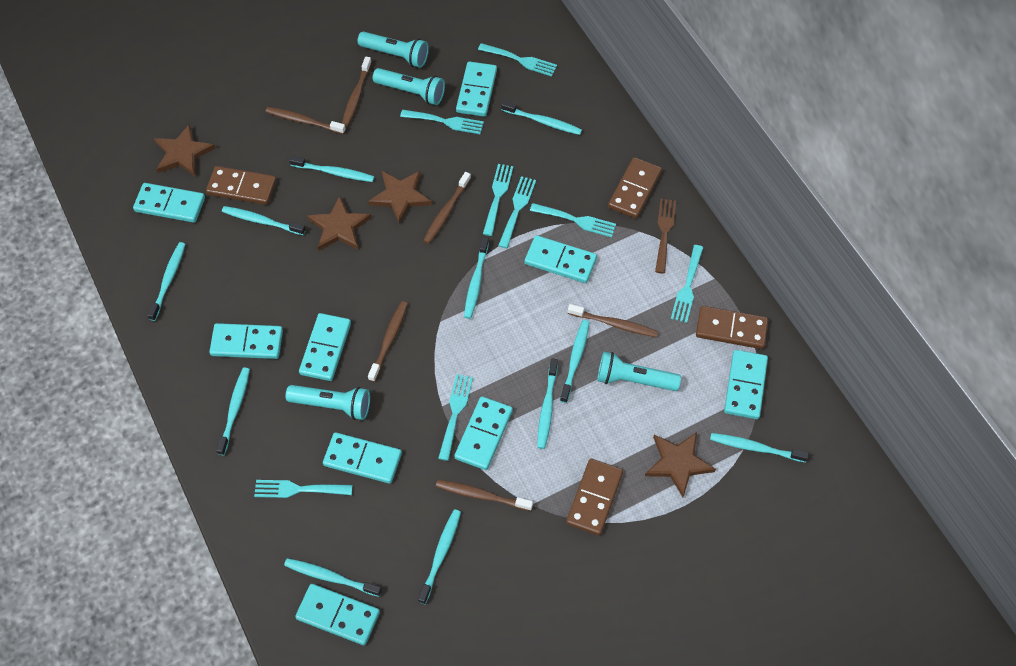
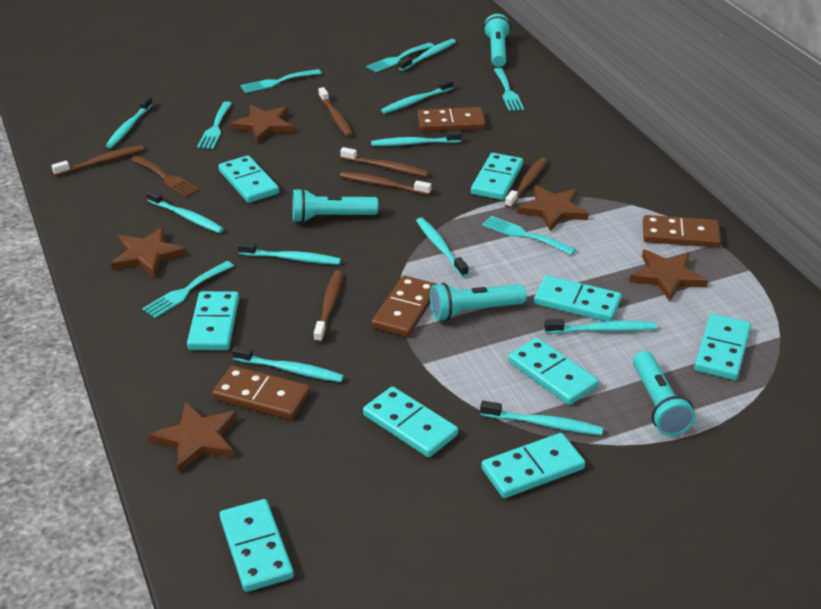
brown star: 4 -> 5
turquoise fork: 8 -> 6
turquoise toothbrush: 11 -> 10

